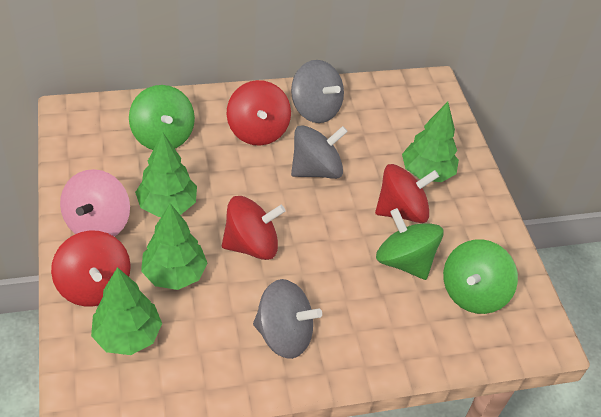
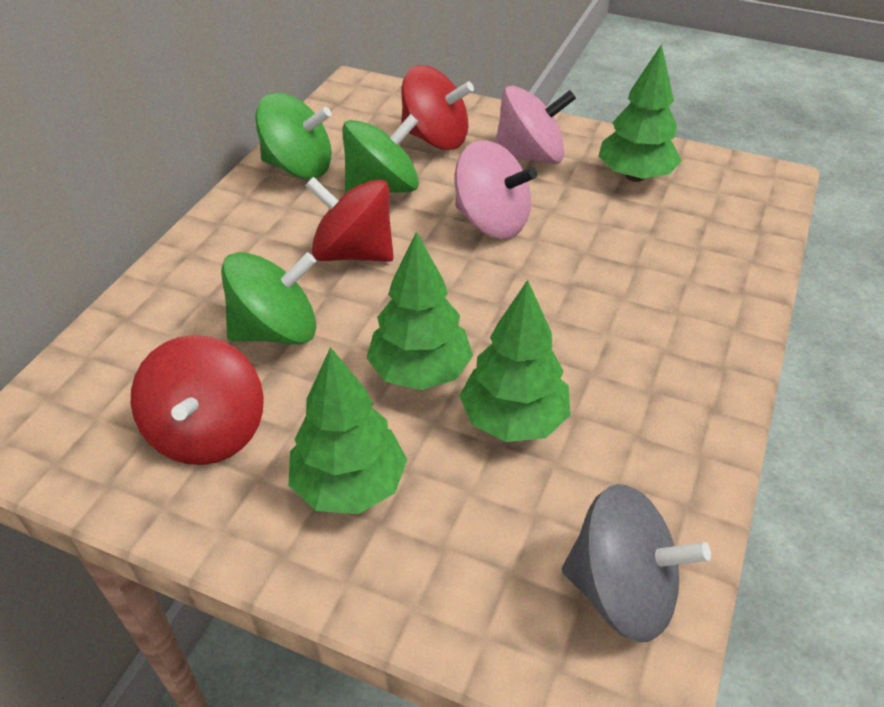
grey spinning top: 3 -> 1
pink spinning top: 1 -> 2
red spinning top: 4 -> 3

